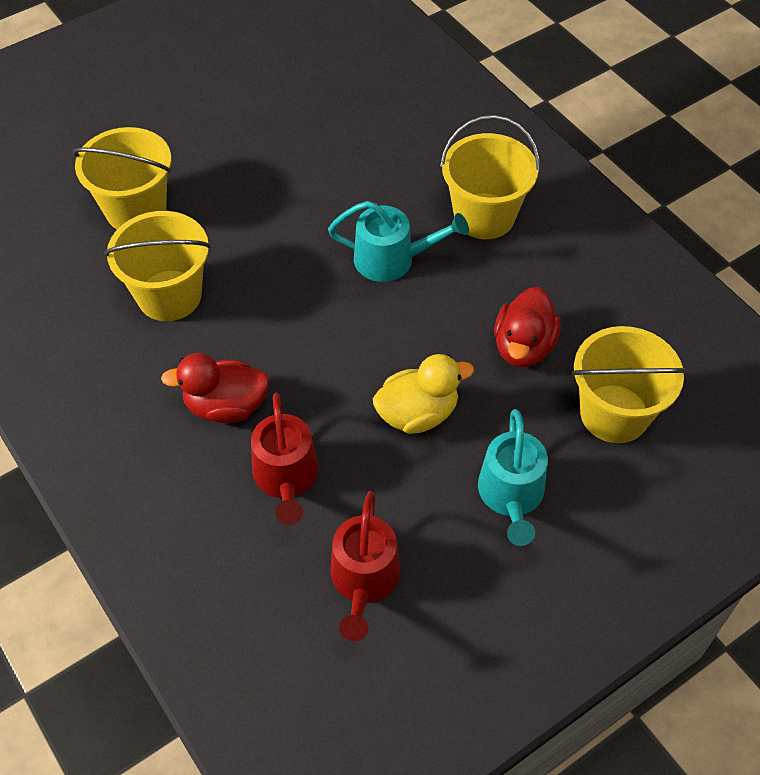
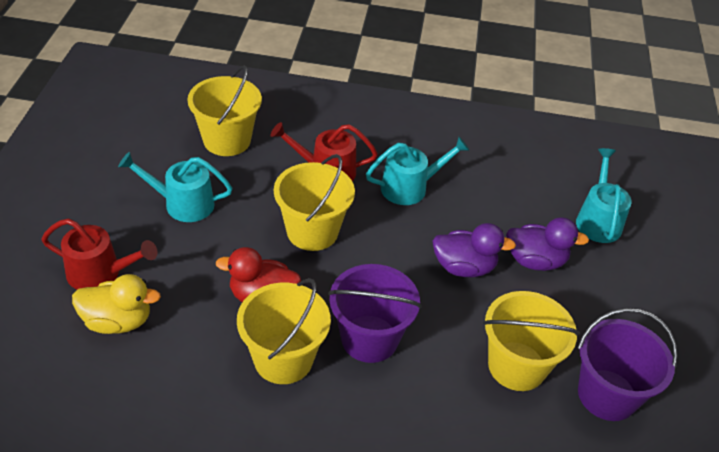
purple bucket: 0 -> 2
purple duck: 0 -> 2
red duck: 2 -> 1
turquoise watering can: 2 -> 3

